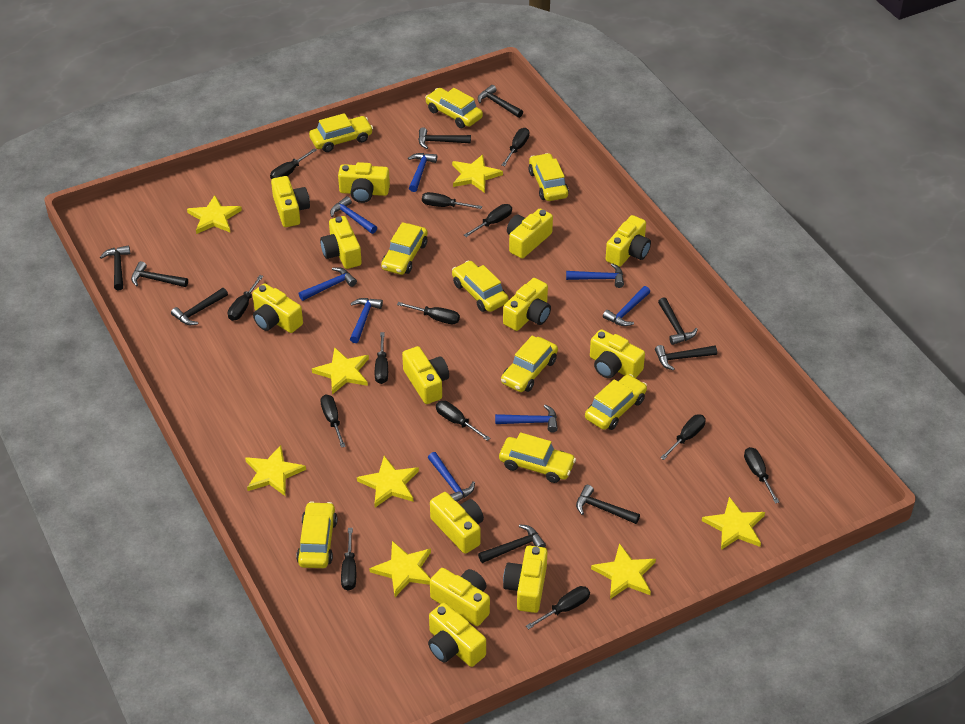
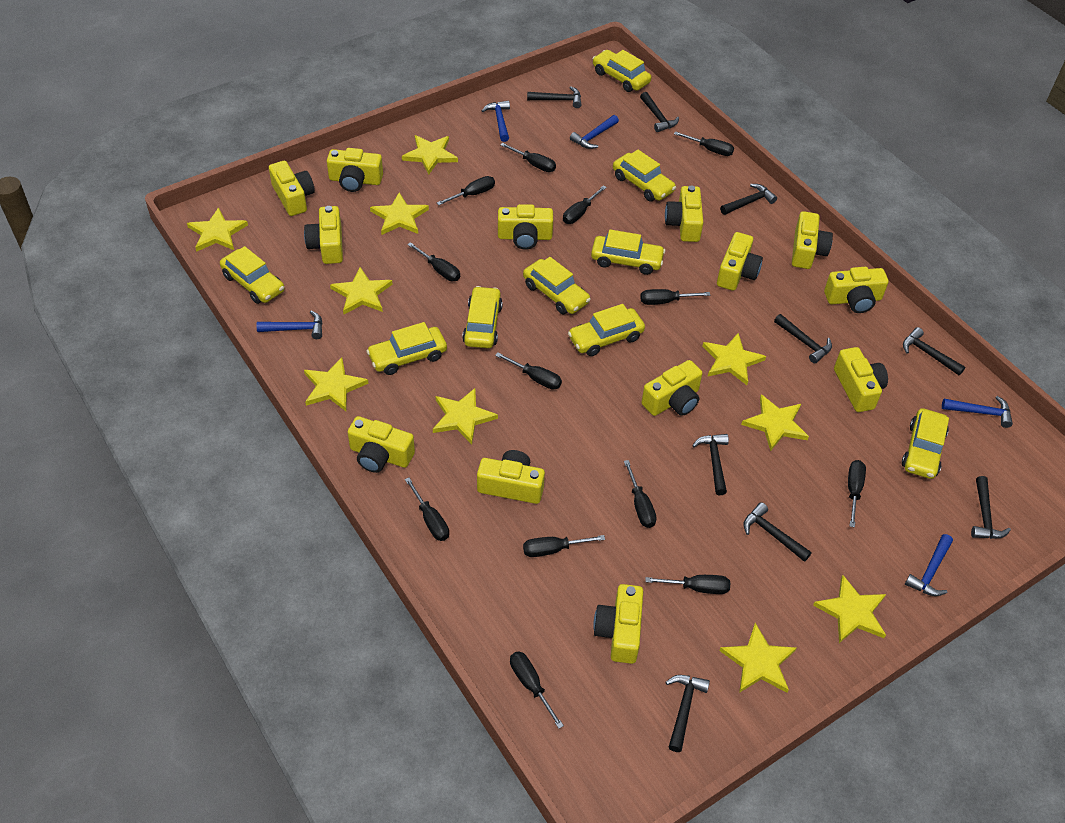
blue hammer: 8 -> 5
yellow star: 8 -> 10

